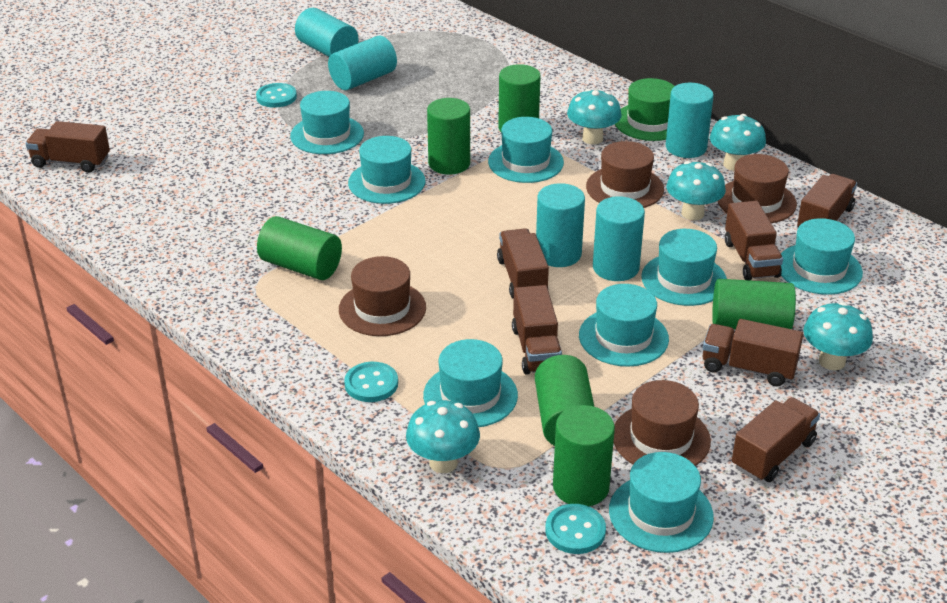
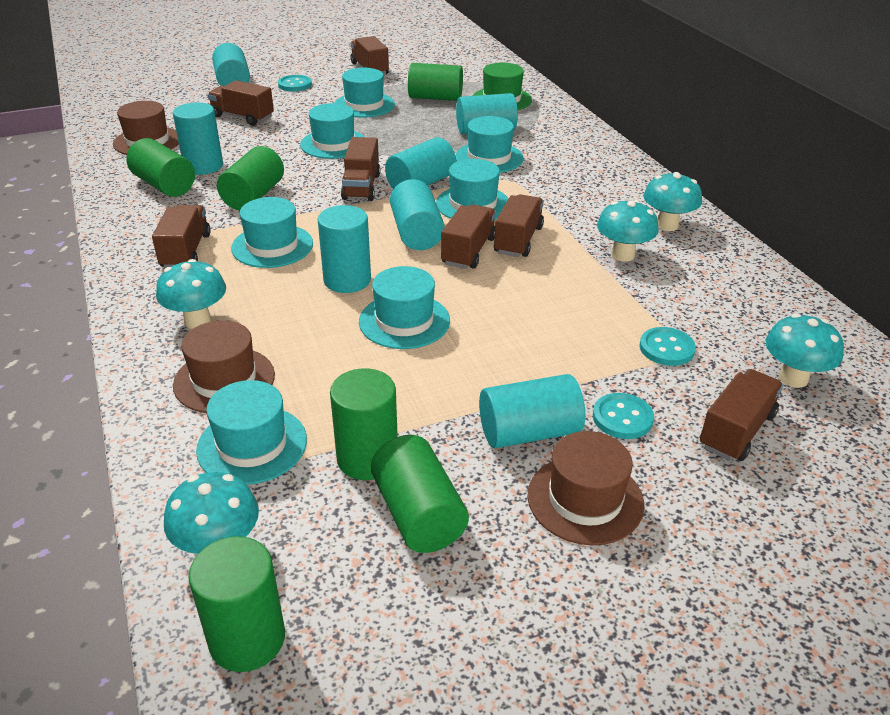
brown hat: 4 -> 3
turquoise cylinder: 5 -> 7
turquoise hat: 8 -> 7

